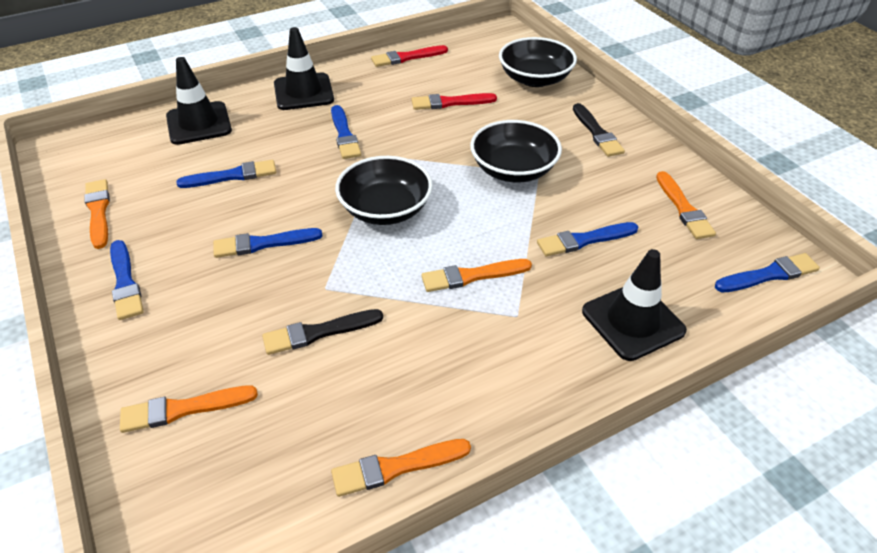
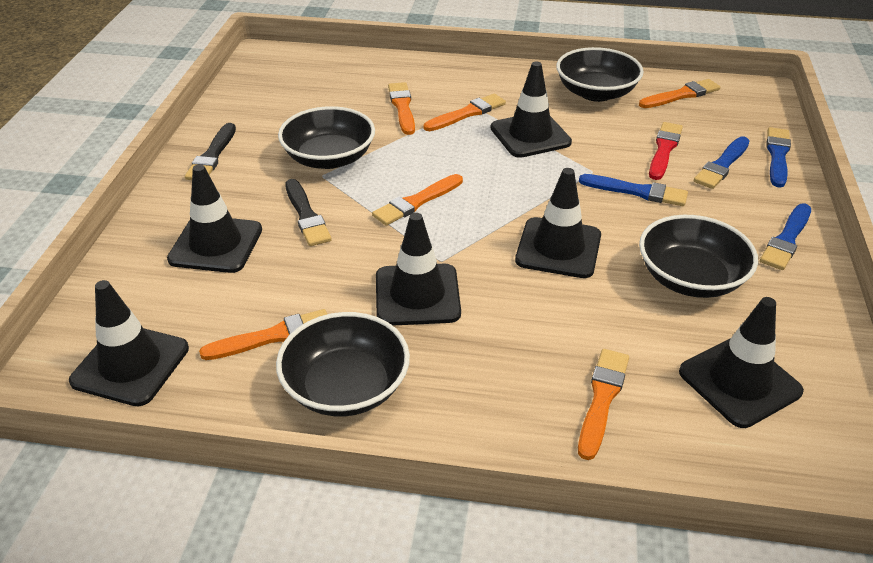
black bowl: 3 -> 4
black traffic cone: 3 -> 6
blue brush: 6 -> 4
orange brush: 5 -> 6
red brush: 2 -> 1

